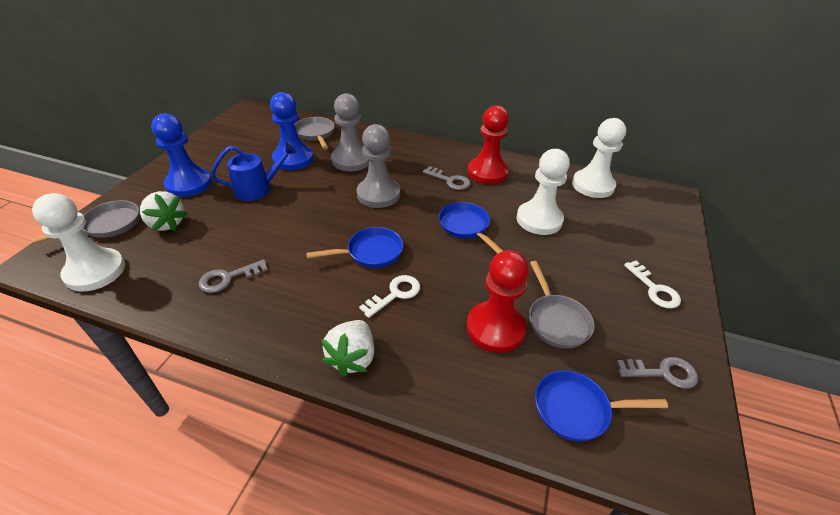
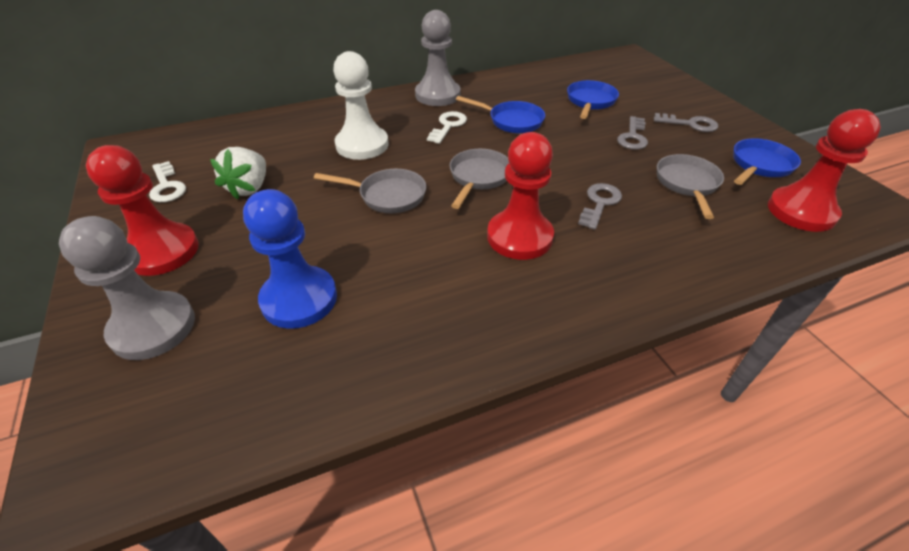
blue pawn: 2 -> 1
blue watering can: 1 -> 0
red pawn: 2 -> 3
white pawn: 3 -> 1
white strawberry: 2 -> 1

